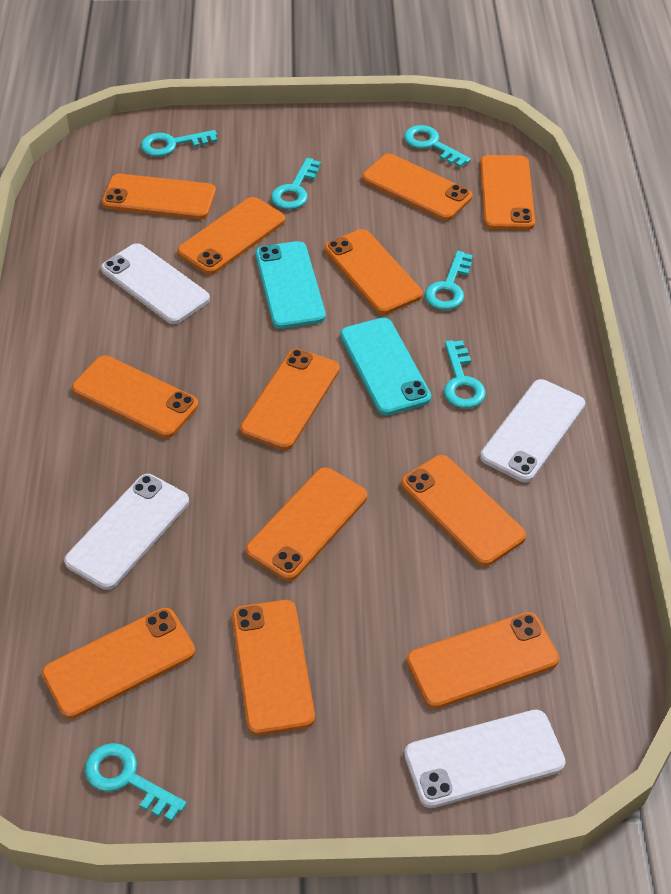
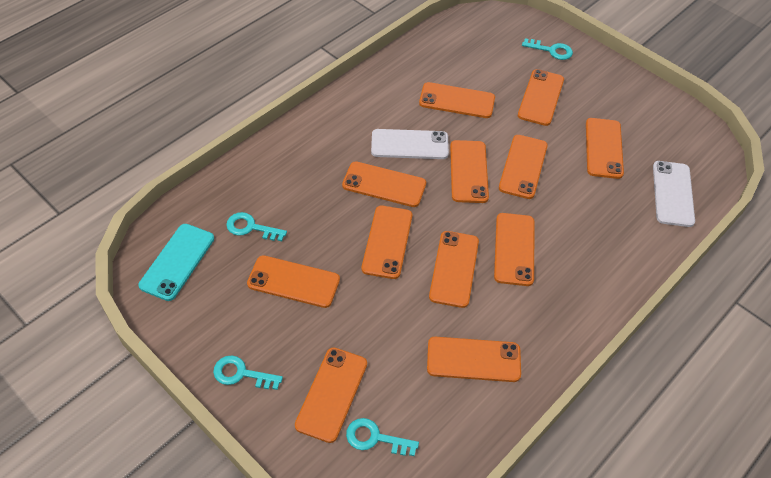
turquoise key: 6 -> 4
turquoise phone: 2 -> 1
white phone: 4 -> 2

